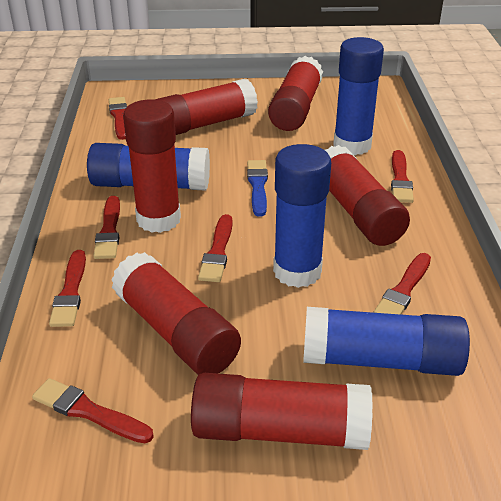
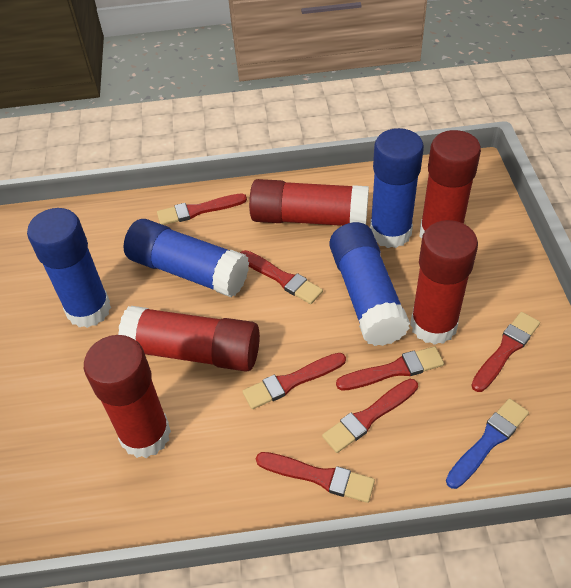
red glue stick: 6 -> 5

